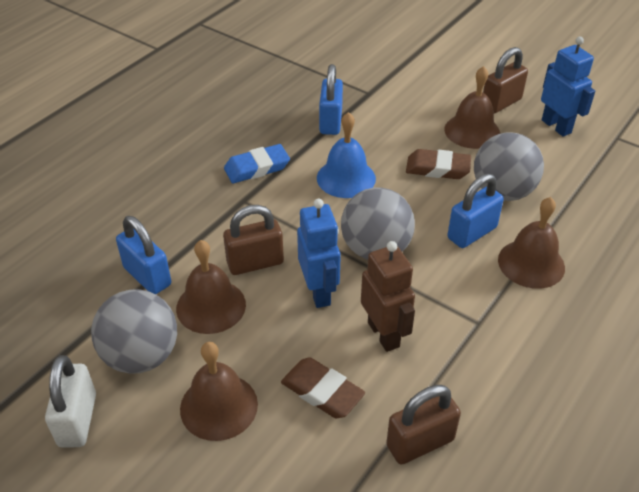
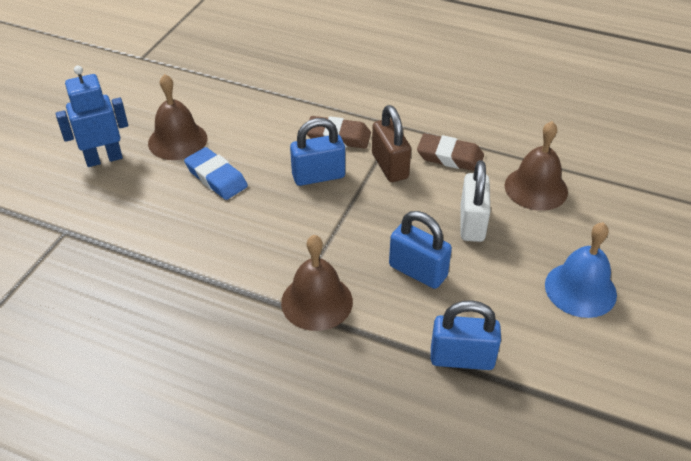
blue robot: 2 -> 1
brown bell: 4 -> 3
brown padlock: 3 -> 1
brown robot: 1 -> 0
grey ball: 3 -> 0

